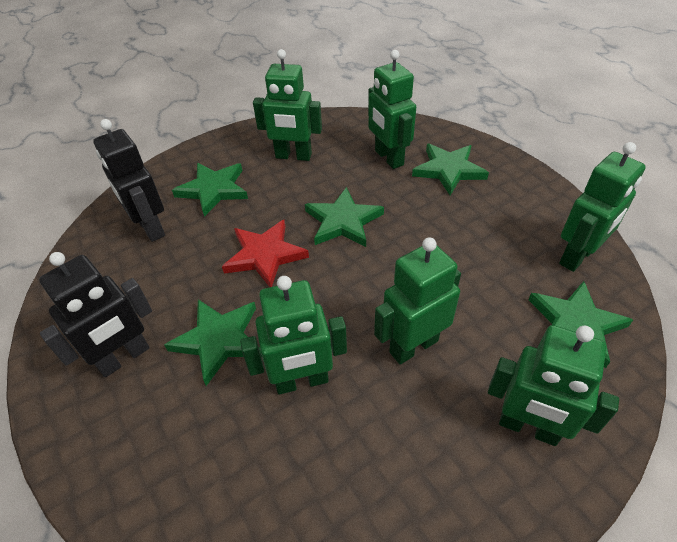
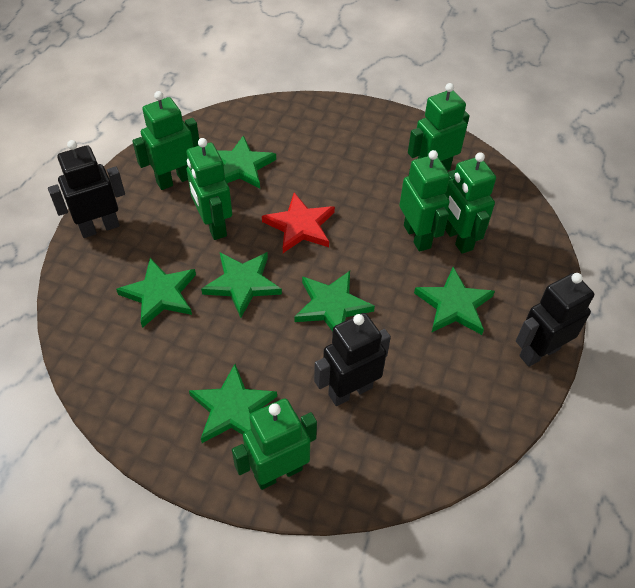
black robot: 2 -> 3
green star: 5 -> 6

